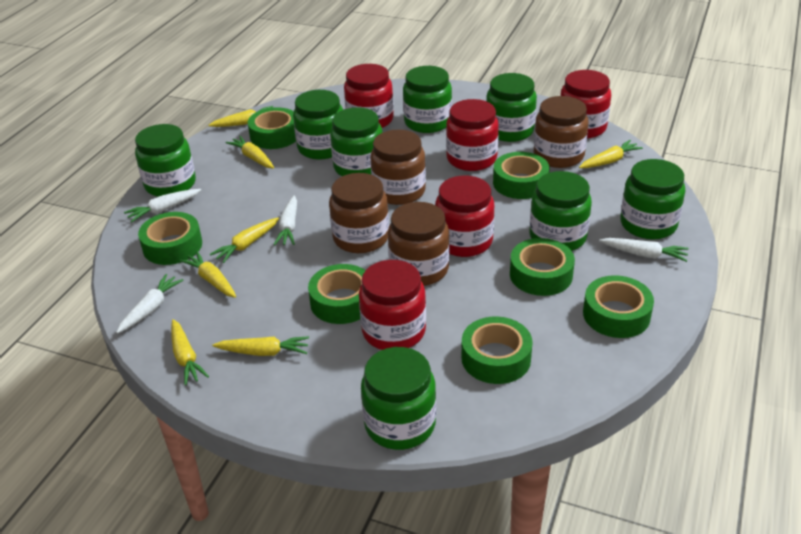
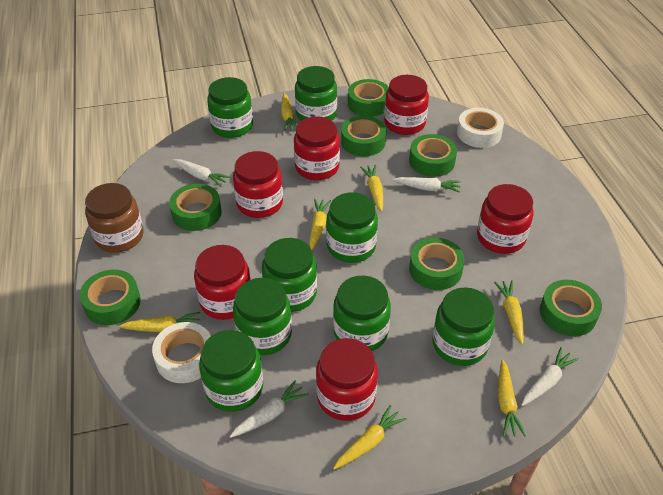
brown jar: 4 -> 1
red jar: 5 -> 6
white tape: 0 -> 2

